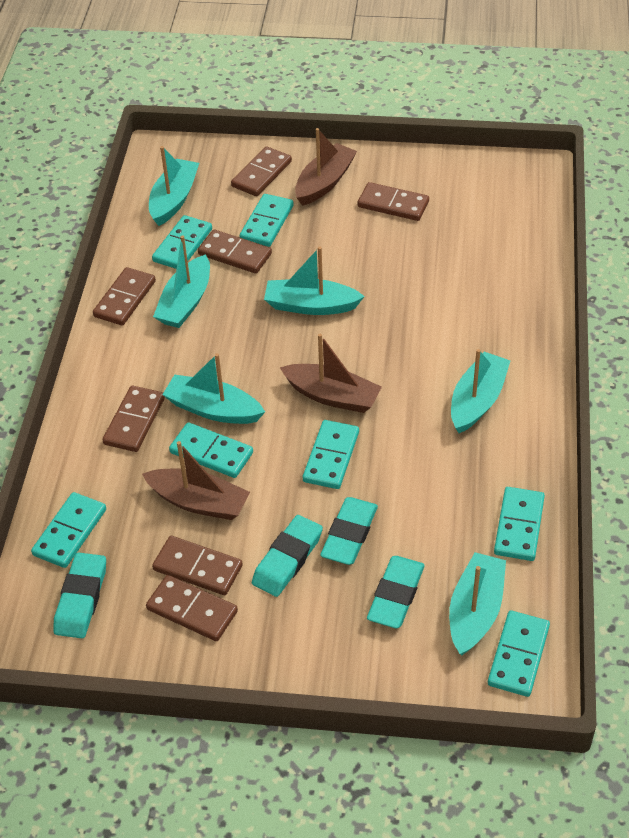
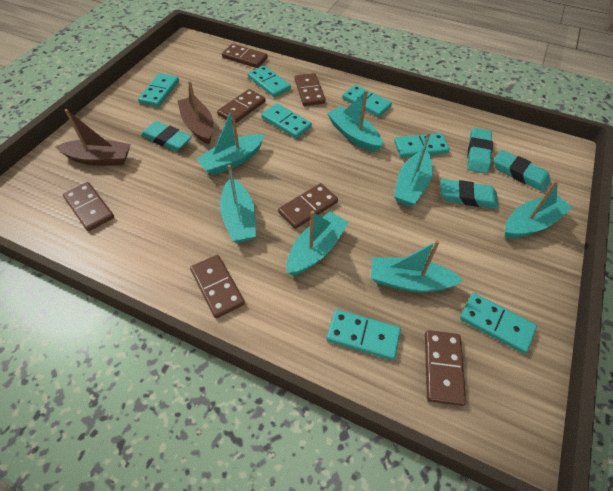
brown boat: 3 -> 2
turquoise boat: 6 -> 7

